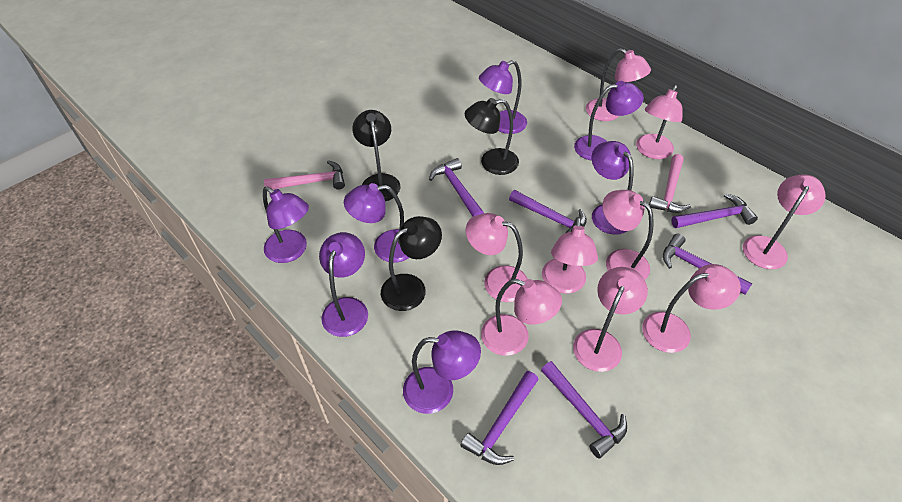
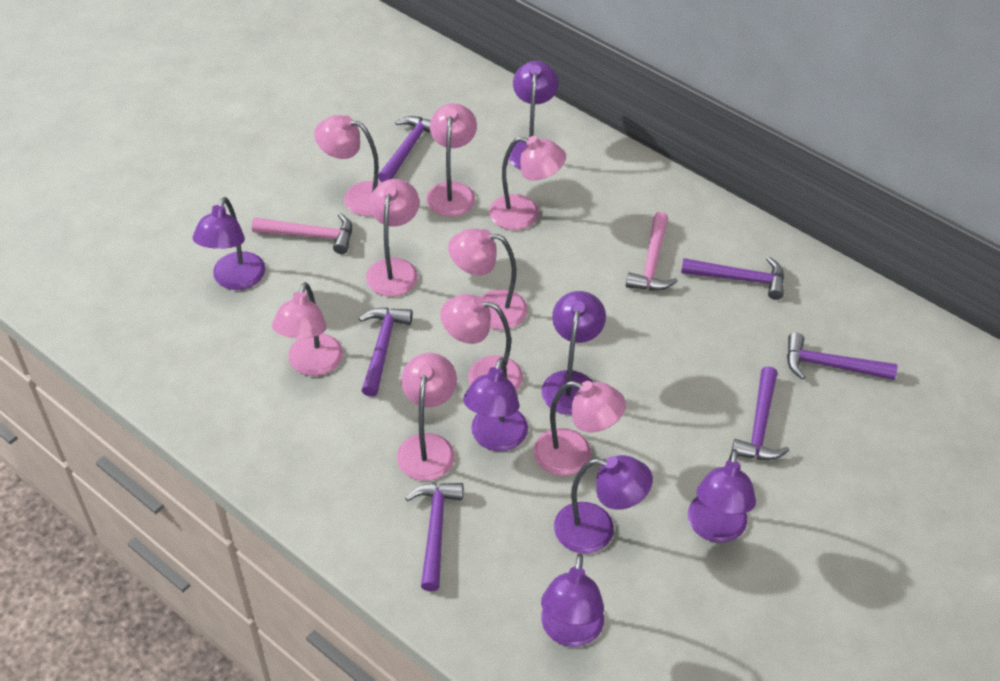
black lamp: 3 -> 0

